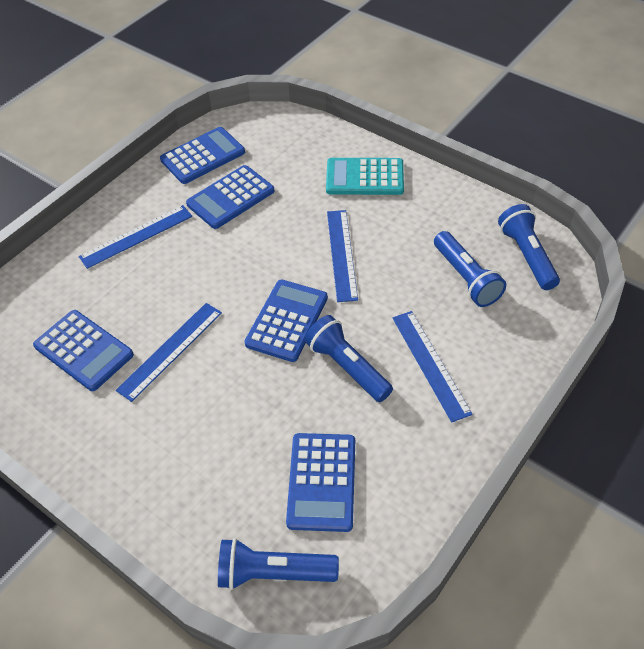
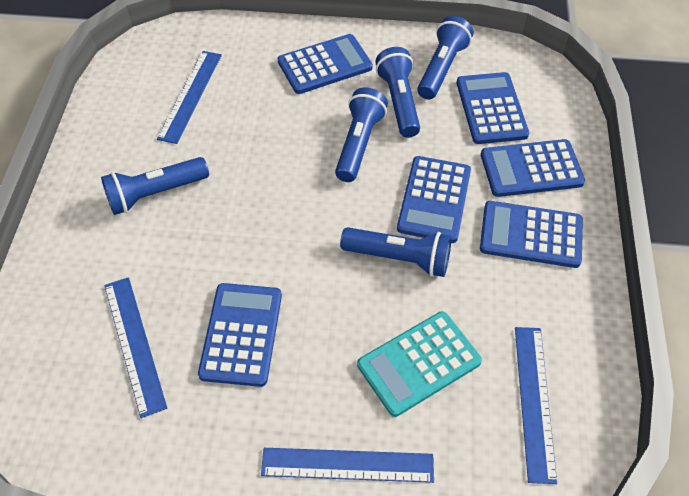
blue calculator: 5 -> 6
blue flashlight: 4 -> 5

